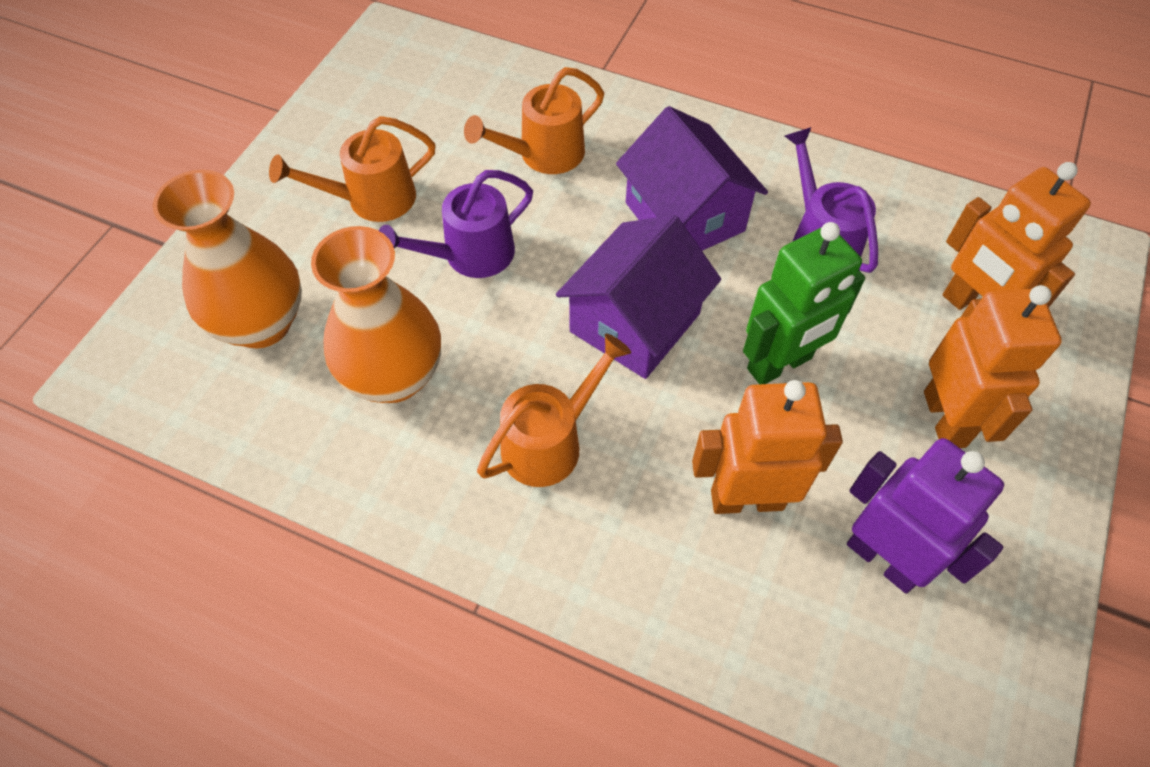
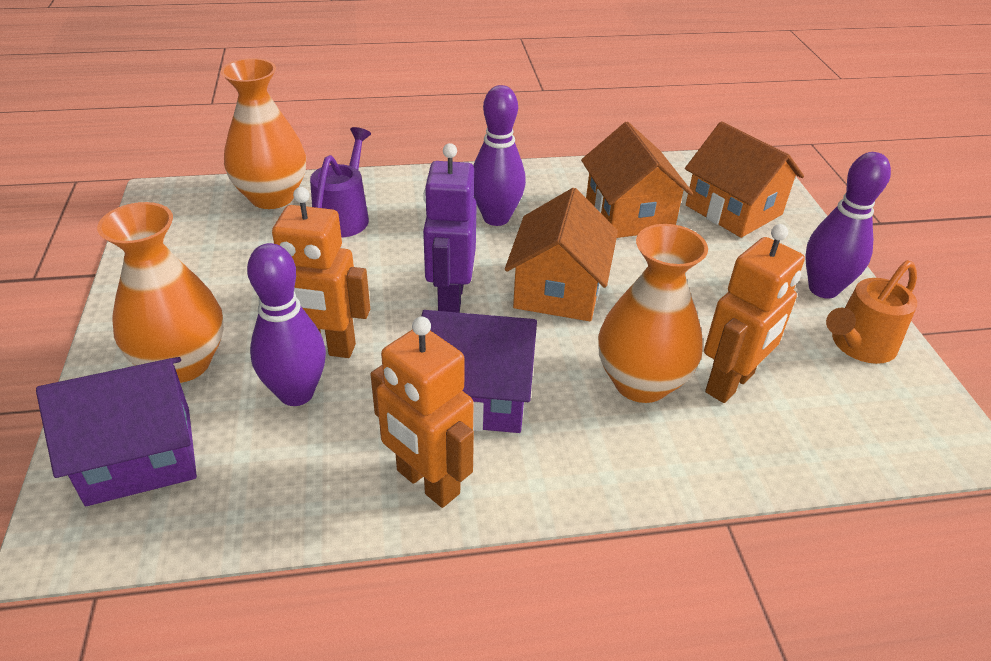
green robot: 1 -> 0
orange house: 0 -> 3
orange vase: 2 -> 3
orange watering can: 3 -> 1
purple bowling pin: 0 -> 3
purple watering can: 2 -> 1

